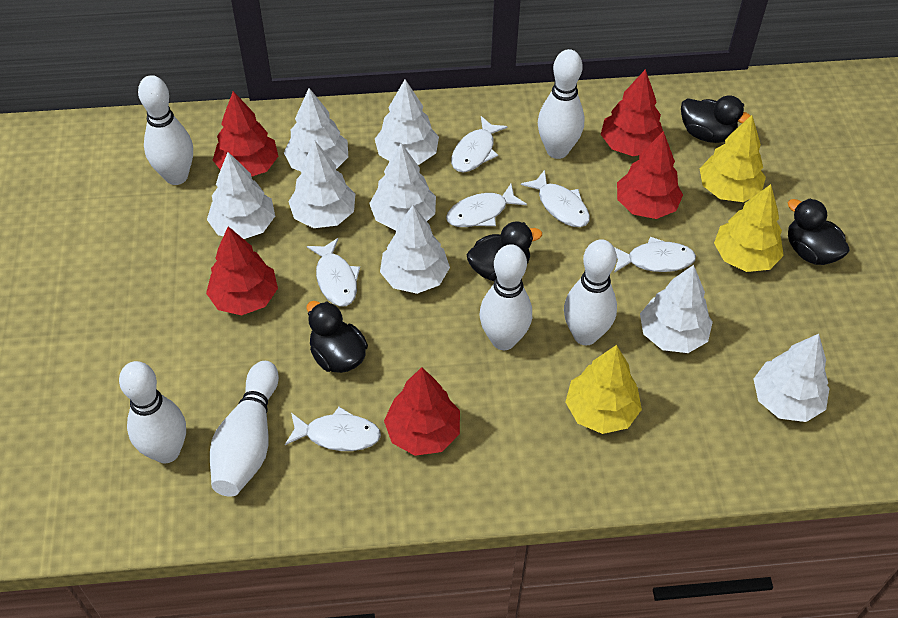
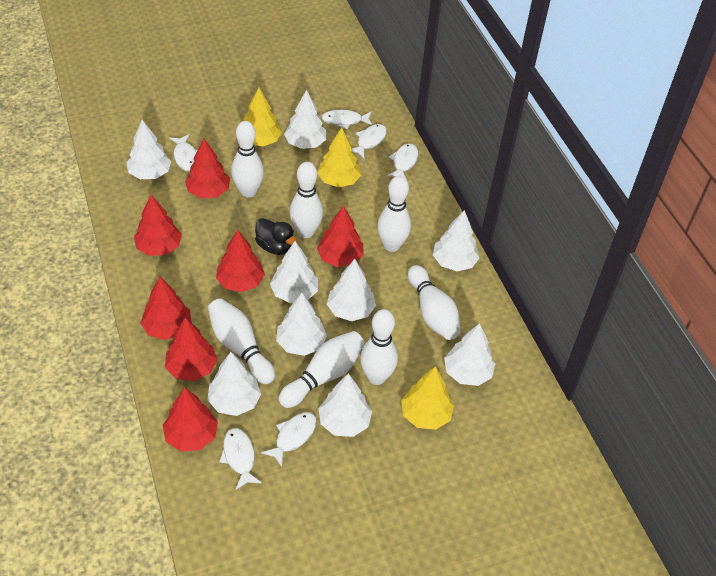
black duck: 4 -> 1
red tree: 5 -> 7
white bowling pin: 6 -> 7
white tree: 8 -> 9

